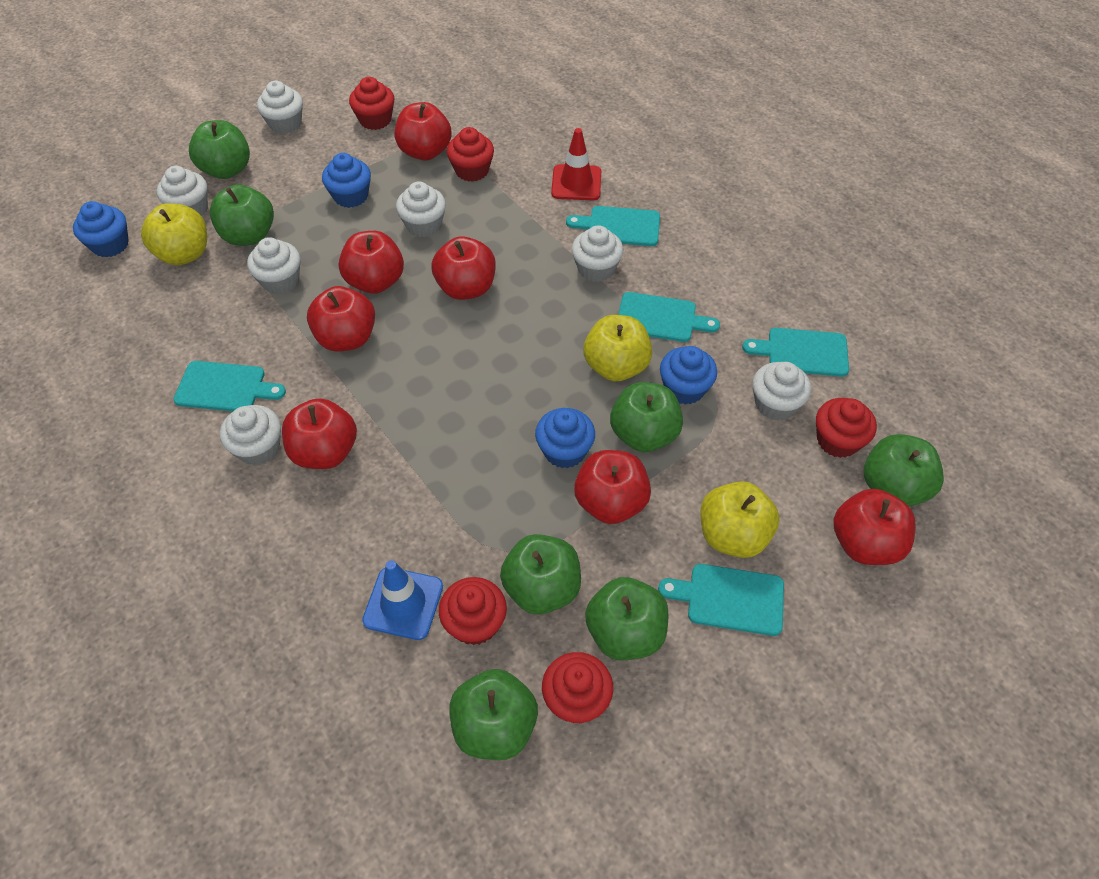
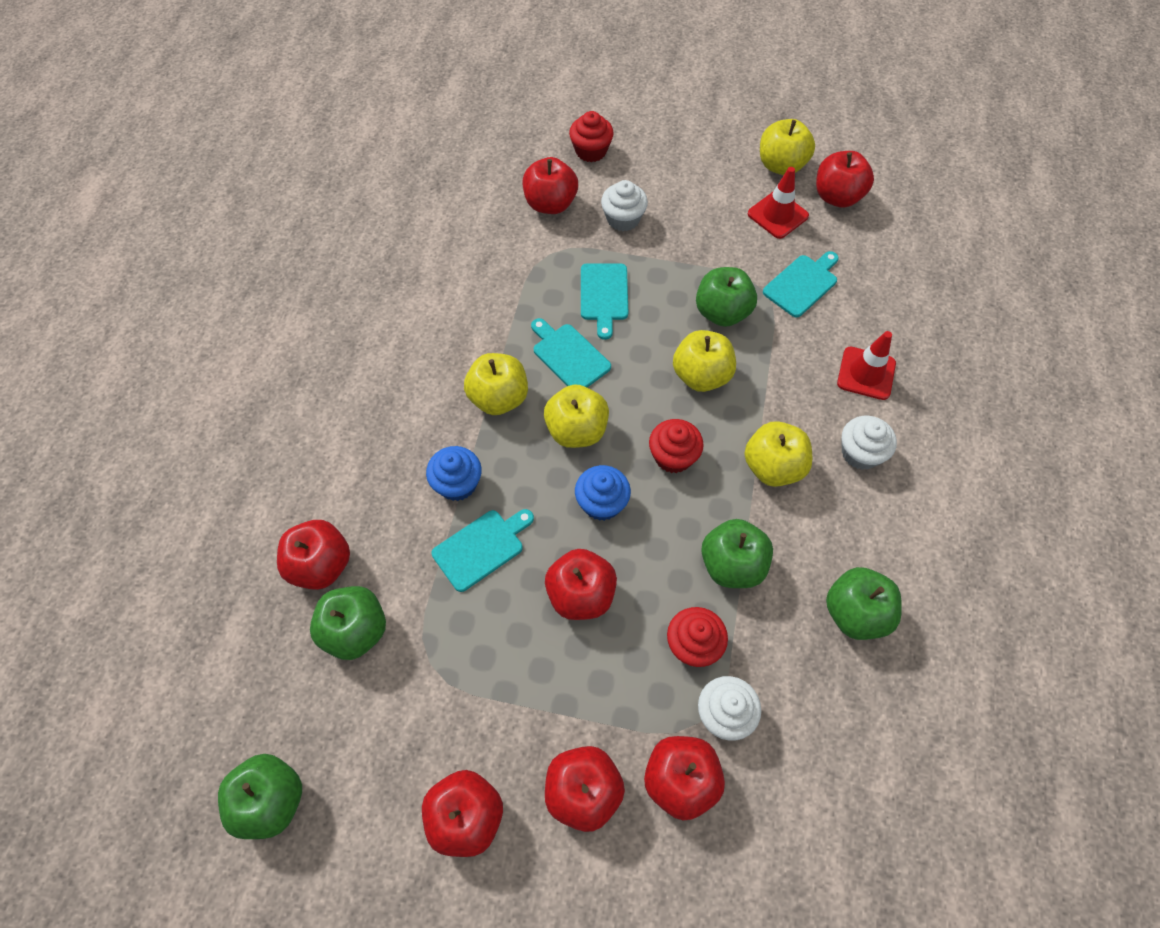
blue cupcake: 4 -> 2
blue traffic cone: 1 -> 0
green apple: 7 -> 5
red cupcake: 5 -> 3
red traffic cone: 1 -> 2
turquoise cutting board: 5 -> 4
white cupcake: 7 -> 3
yellow apple: 3 -> 5

